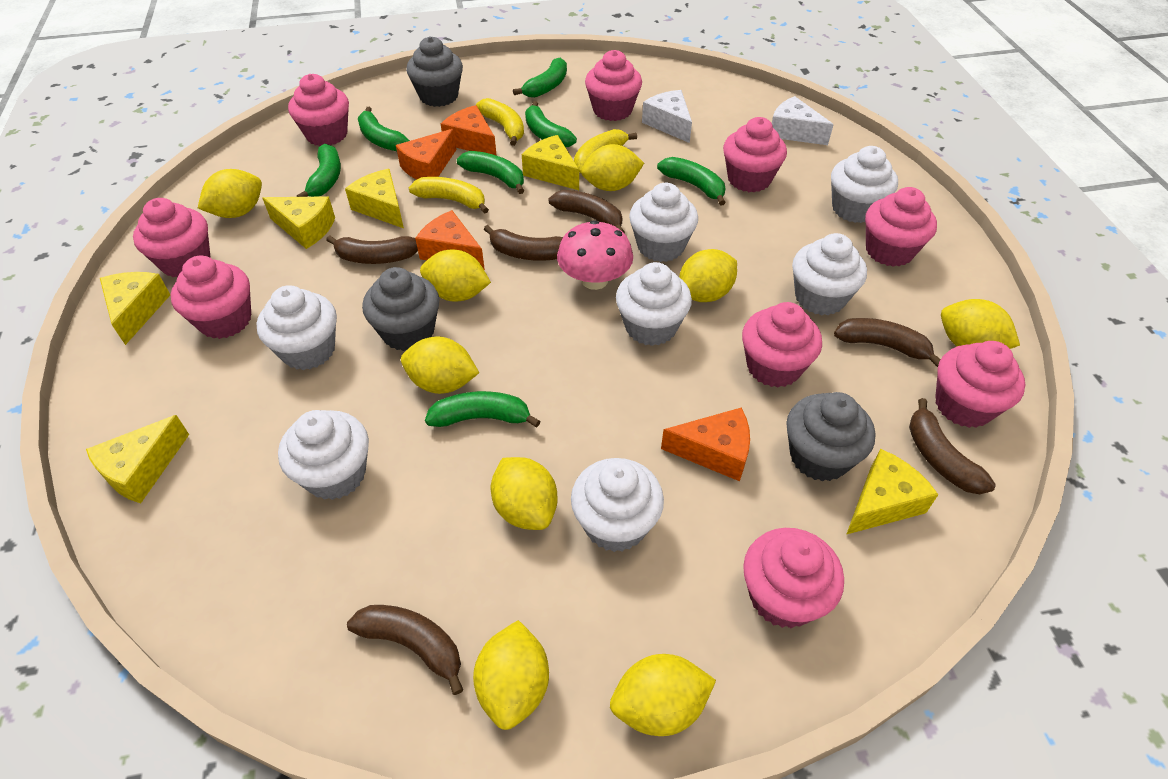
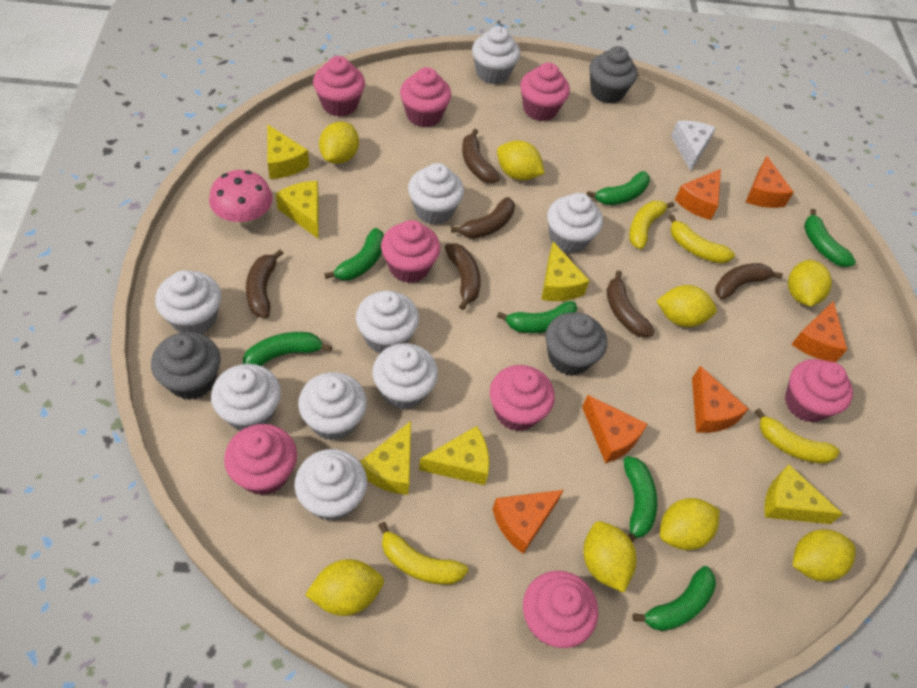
orange cheese: 4 -> 6
pink cupcake: 9 -> 8
white cheese: 2 -> 1
white cupcake: 7 -> 9
yellow banana: 3 -> 4
yellow lemon: 9 -> 8

